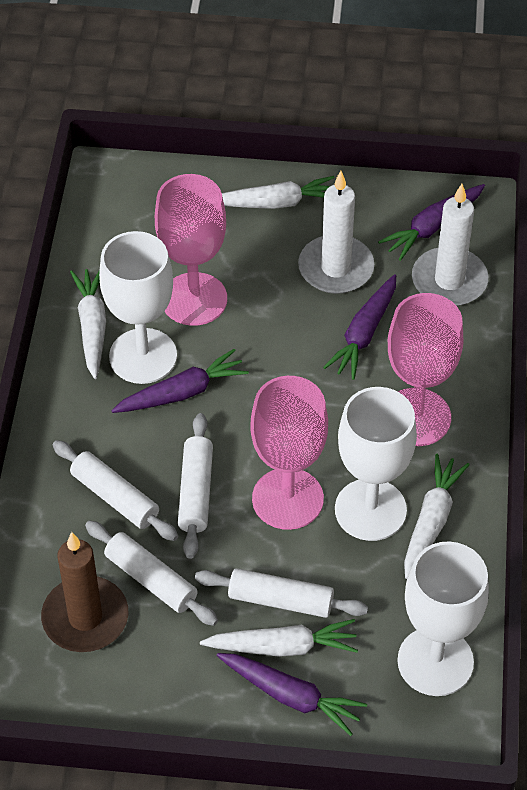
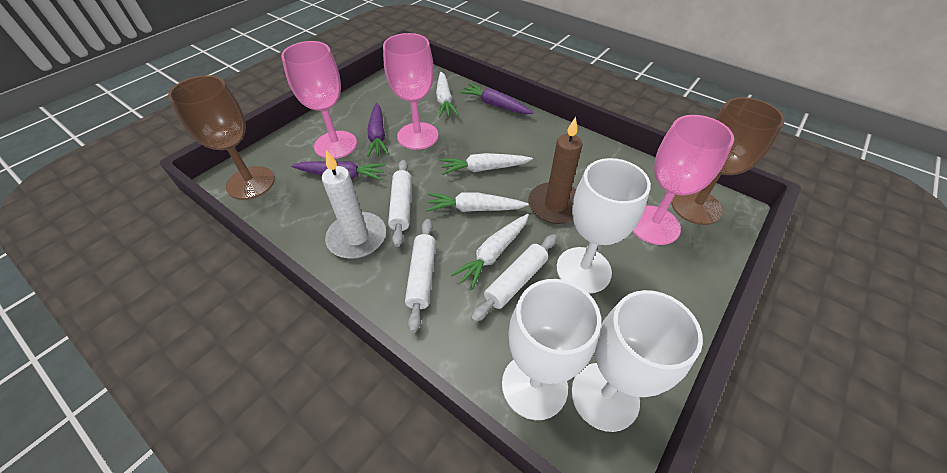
brown goblet: 0 -> 2
purple carrot: 4 -> 3
white candle: 2 -> 1
white rolling pin: 4 -> 3

